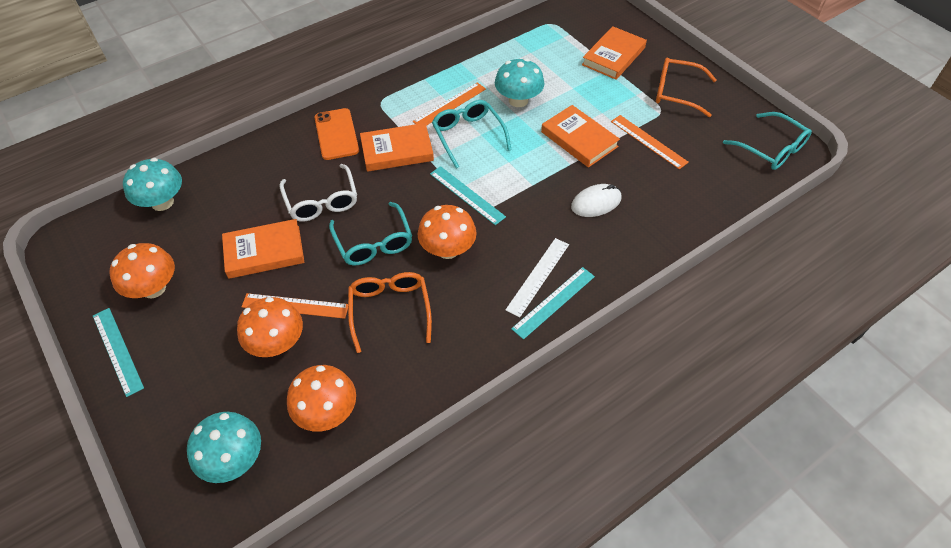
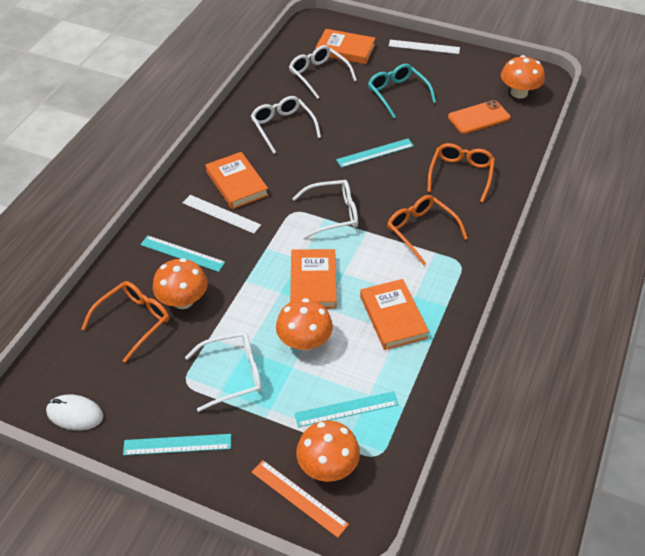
orange glasses: 2 -> 3
orange ruler: 3 -> 1
turquoise glasses: 3 -> 1
turquoise mushroom: 3 -> 0
turquoise ruler: 3 -> 4
white glasses: 1 -> 4
white ruler: 1 -> 2

